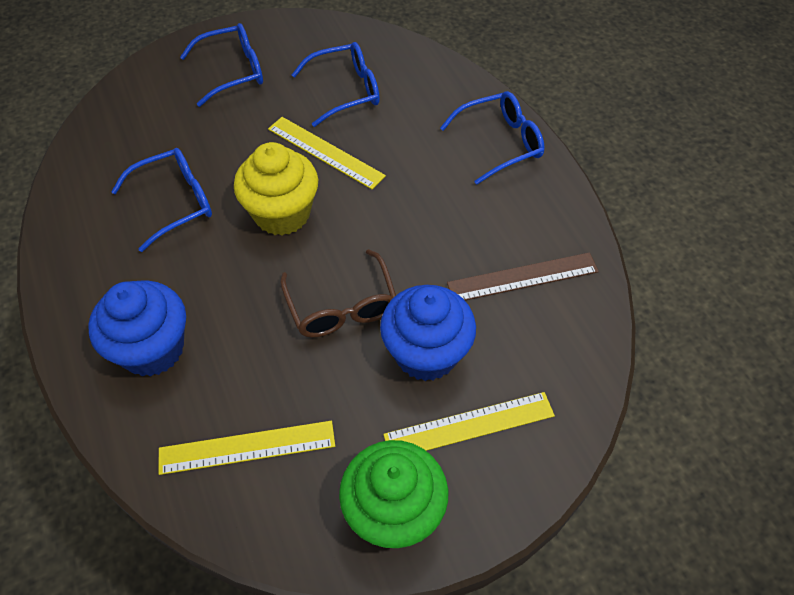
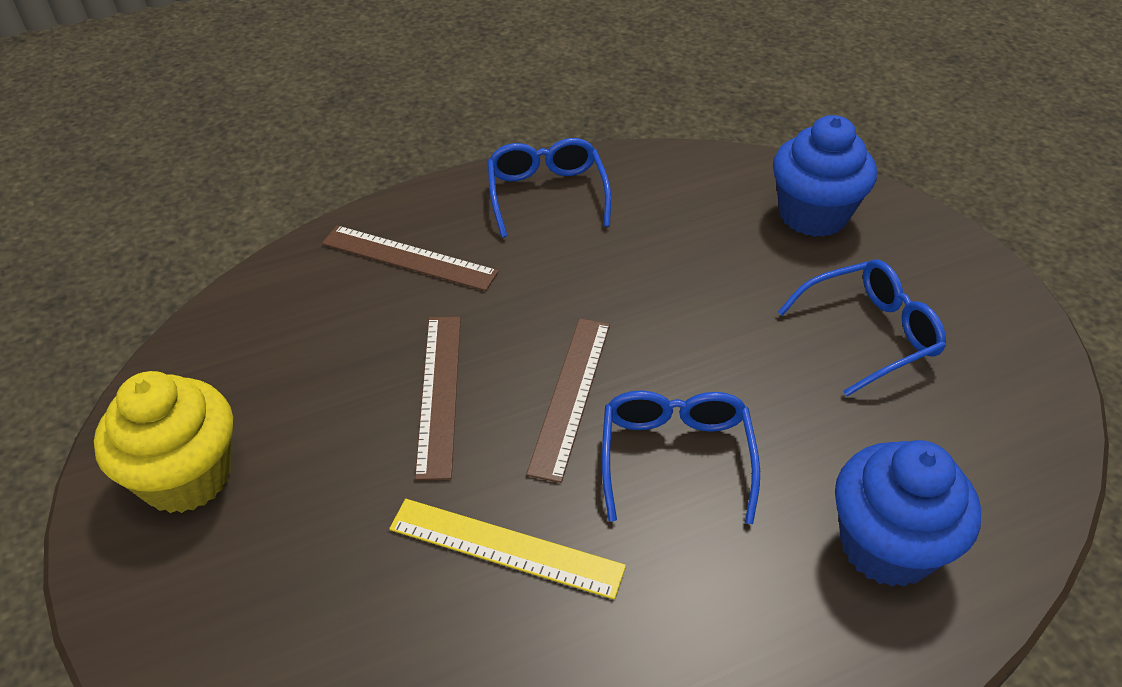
blue glasses: 4 -> 3
brown glasses: 1 -> 0
brown ruler: 1 -> 3
green cupcake: 1 -> 0
yellow ruler: 3 -> 1

